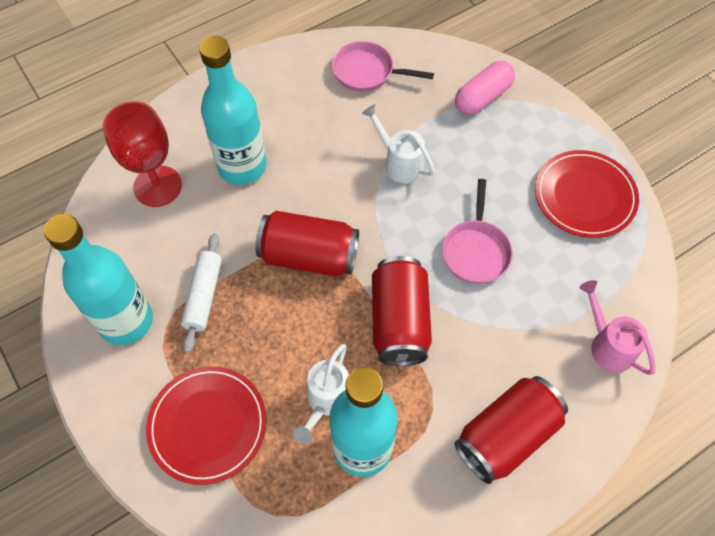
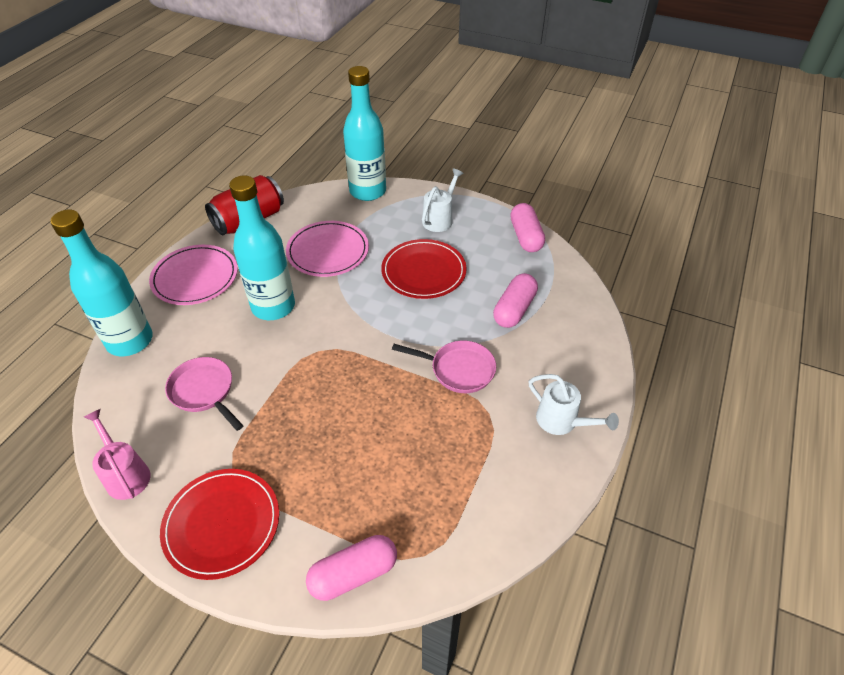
pink capsule: 1 -> 3
pink plate: 0 -> 2
red can: 3 -> 1
red goblet: 1 -> 0
white rolling pin: 1 -> 0

